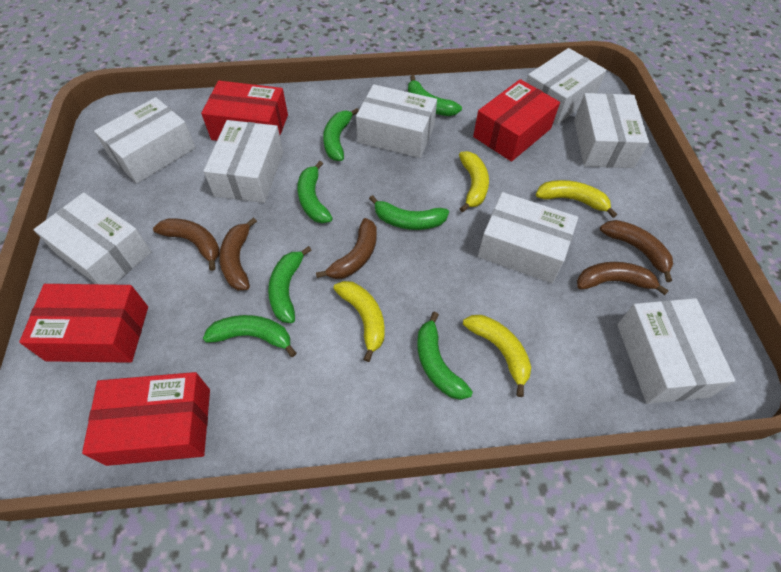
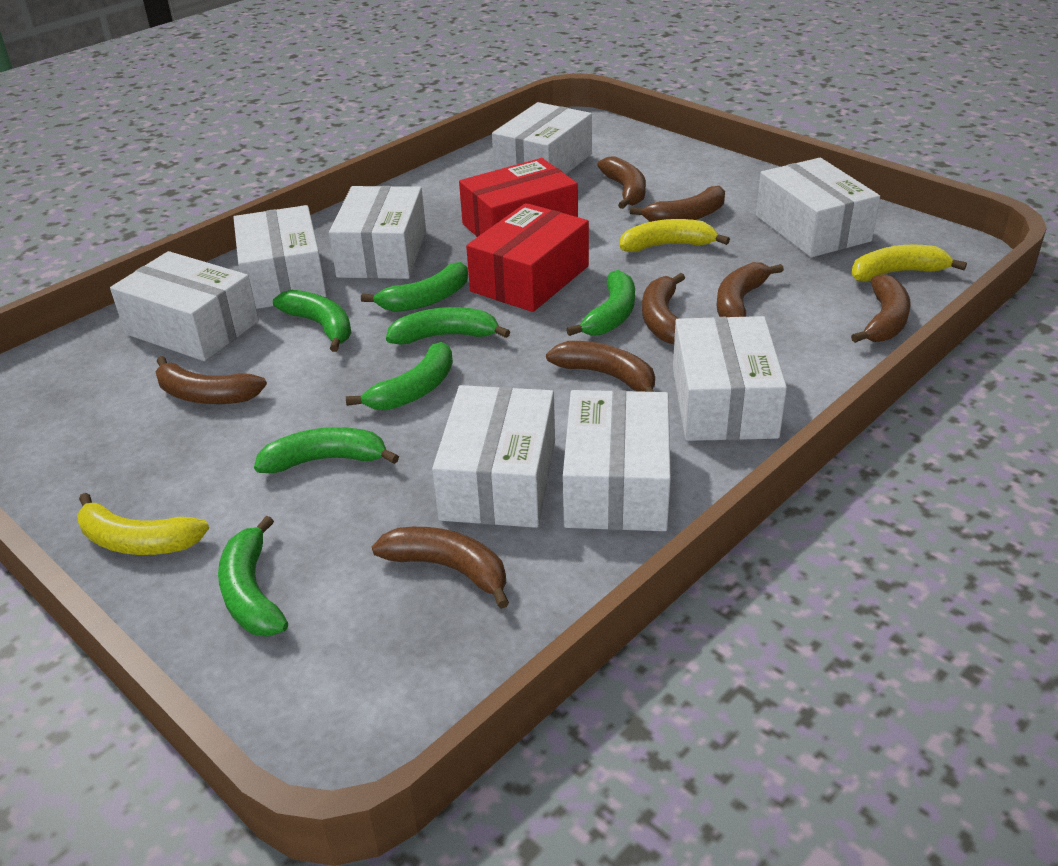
brown banana: 5 -> 8
red box: 4 -> 2
yellow banana: 4 -> 3

